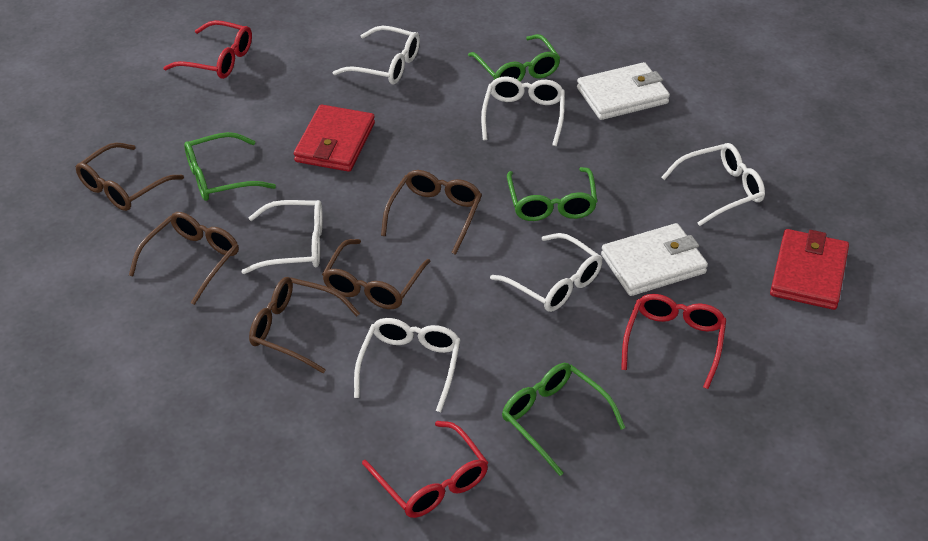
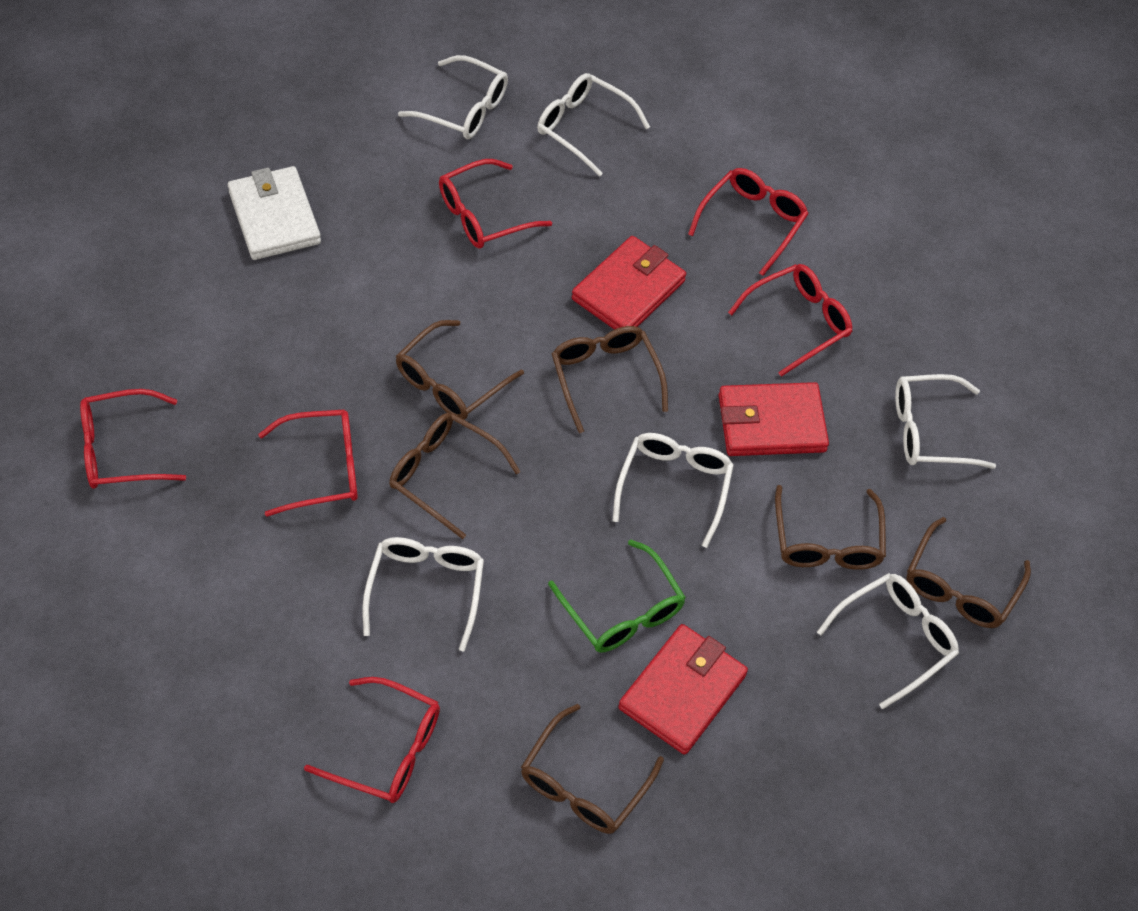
brown glasses: 5 -> 6
green glasses: 4 -> 1
red glasses: 3 -> 6
red wallet: 2 -> 3
white wallet: 2 -> 1

